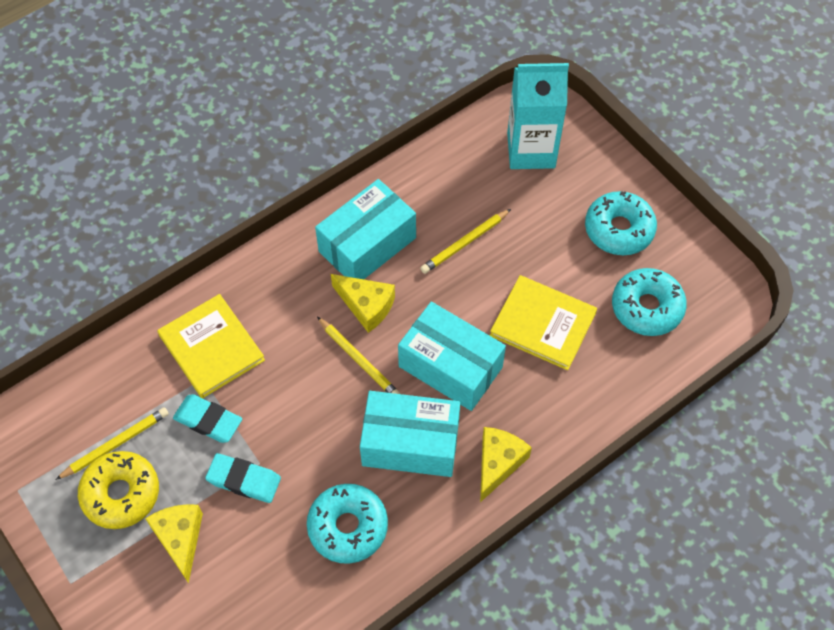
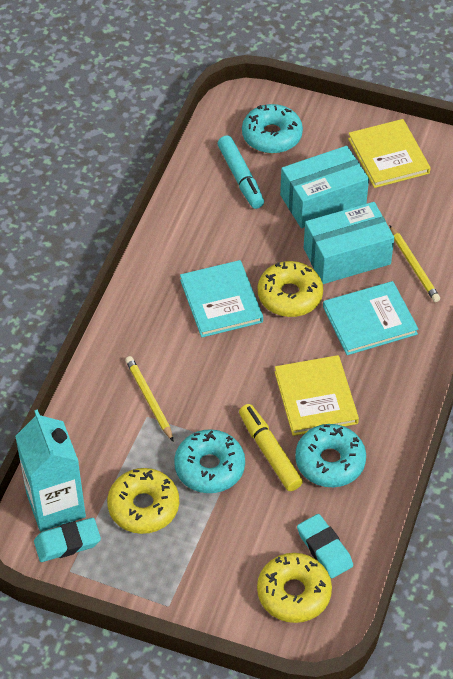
turquoise book: 0 -> 2
turquoise box: 3 -> 2
turquoise marker: 0 -> 1
yellow cheese: 3 -> 0
yellow donut: 1 -> 3
yellow marker: 0 -> 1
yellow pencil: 3 -> 2

